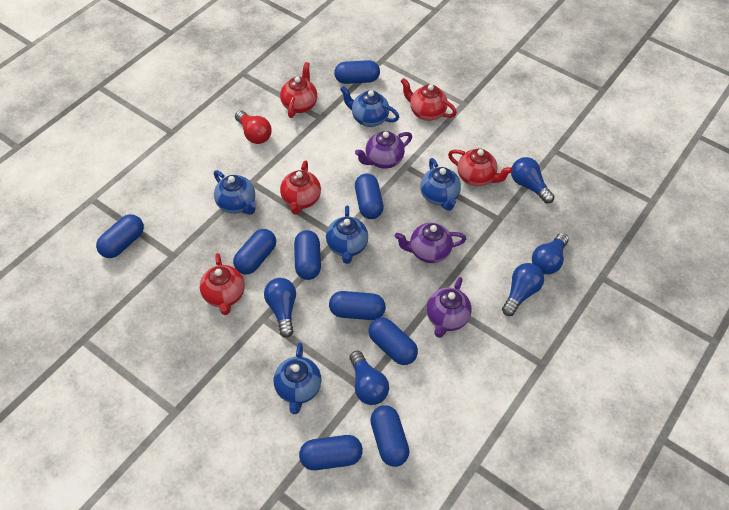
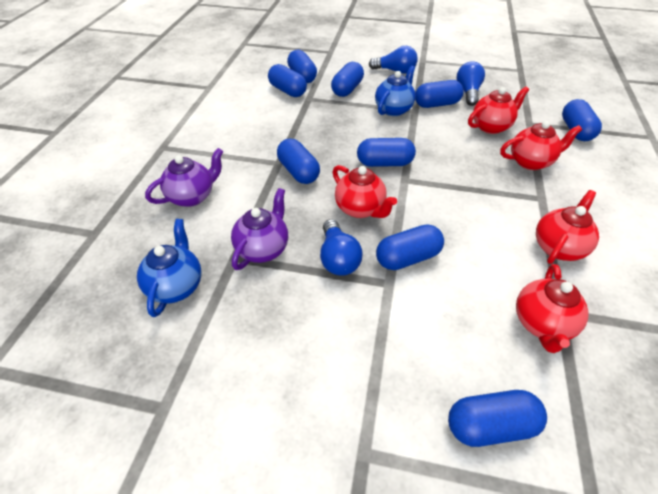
blue light bulb: 5 -> 3
blue teapot: 5 -> 2
purple teapot: 3 -> 2
red light bulb: 1 -> 0

